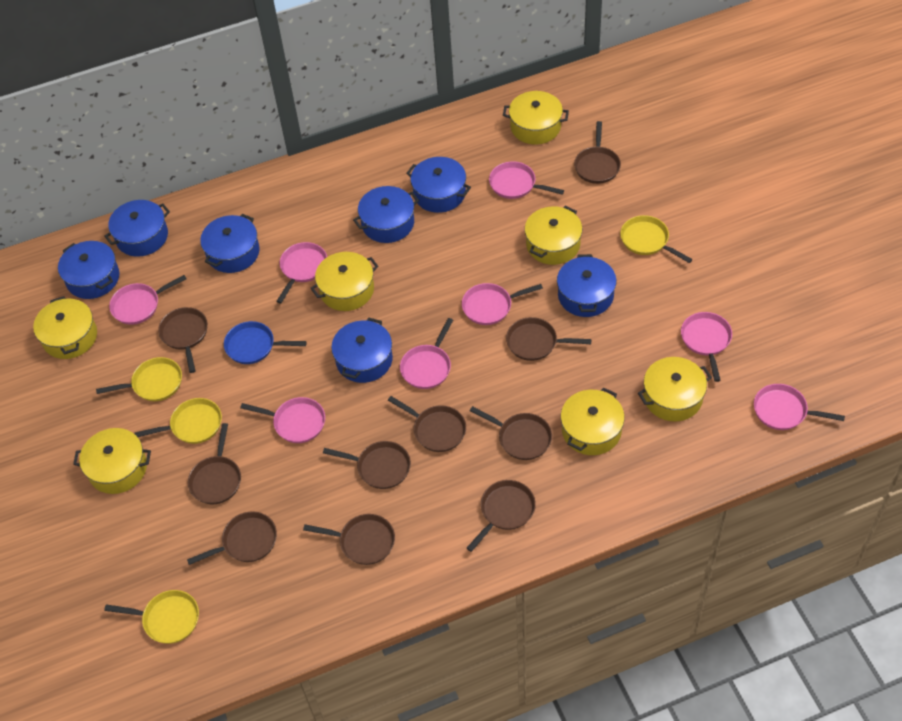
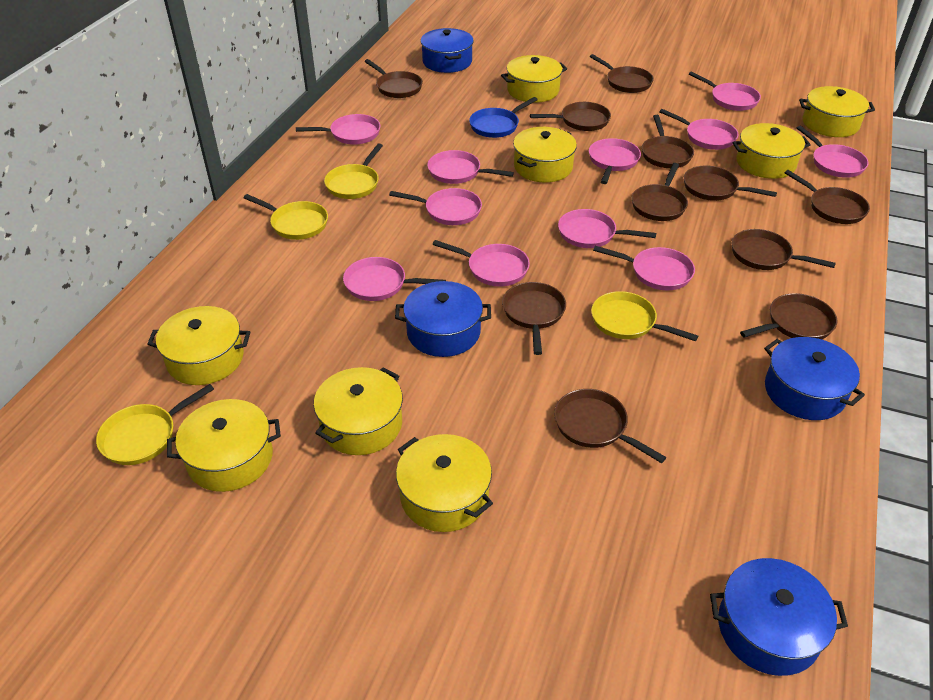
blue pot: 7 -> 4
brown pan: 10 -> 11
pink pan: 8 -> 11
yellow pot: 7 -> 8

